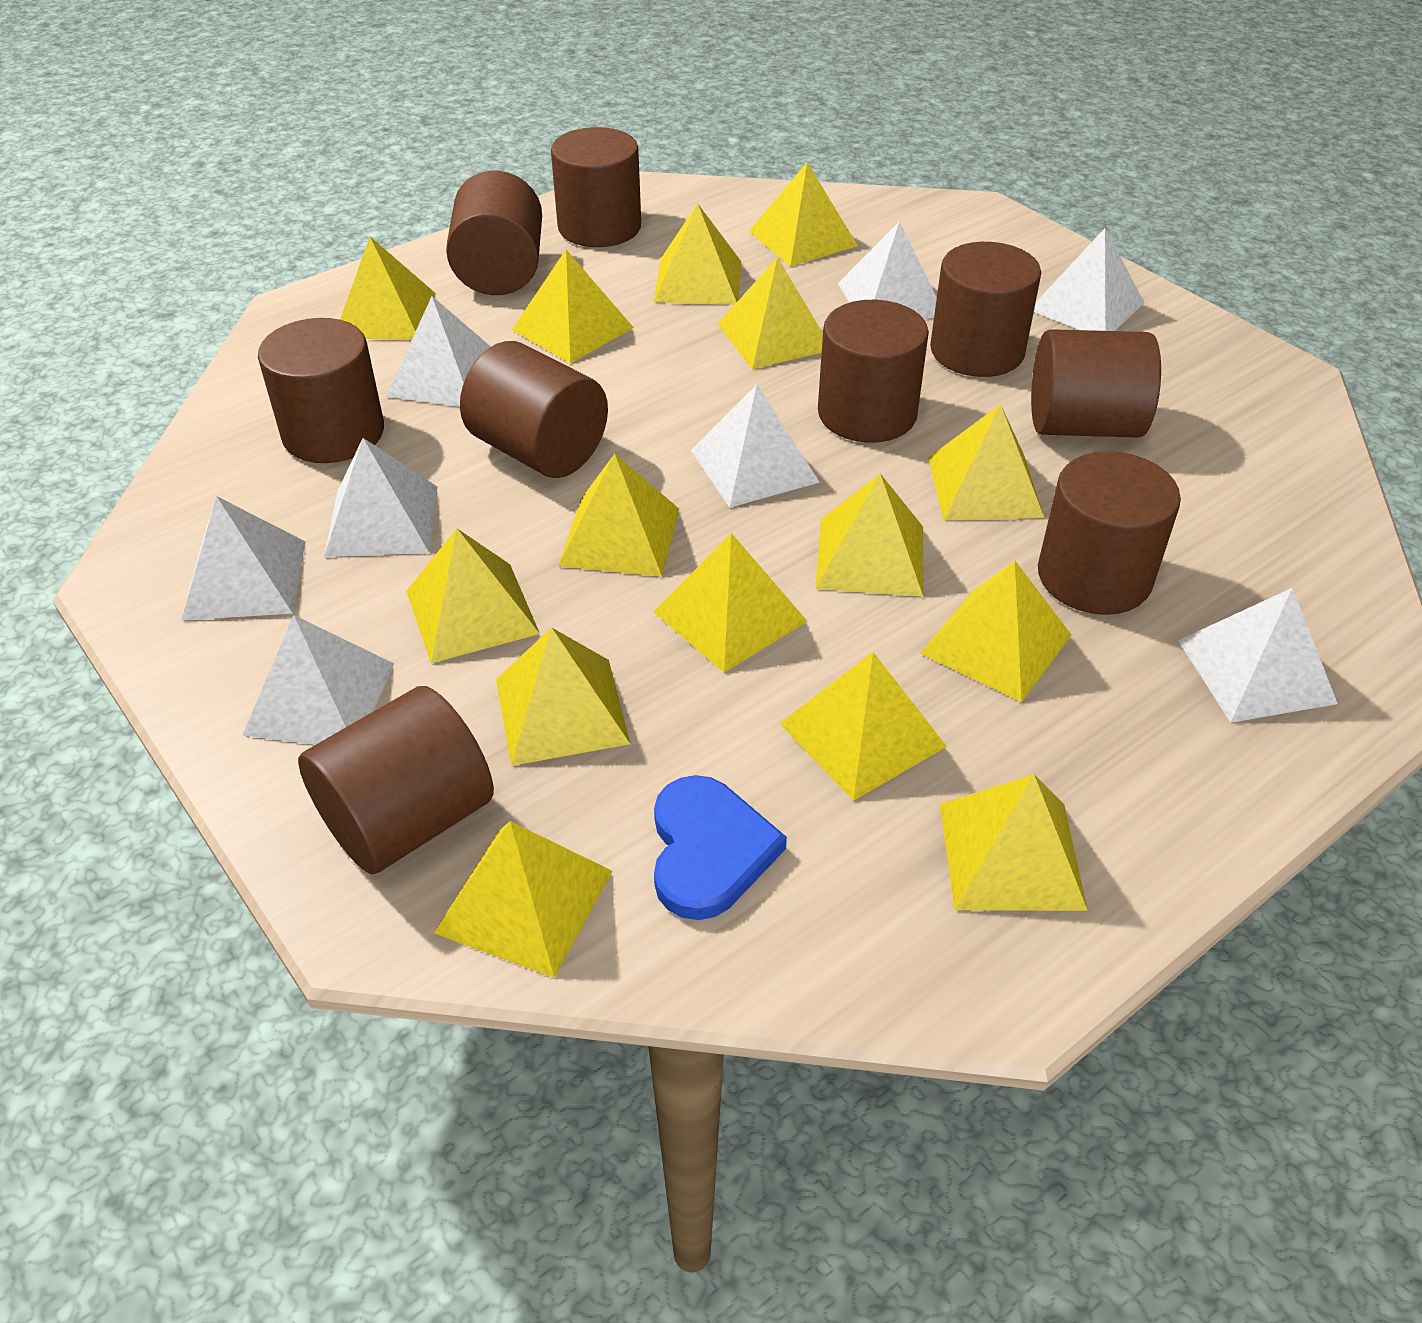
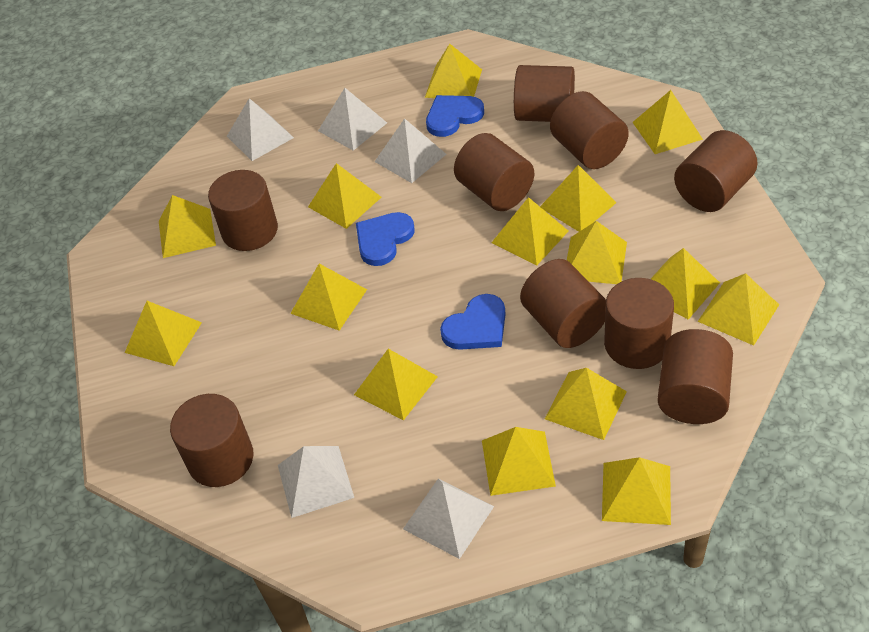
blue heart: 1 -> 3
white pyramid: 8 -> 5

